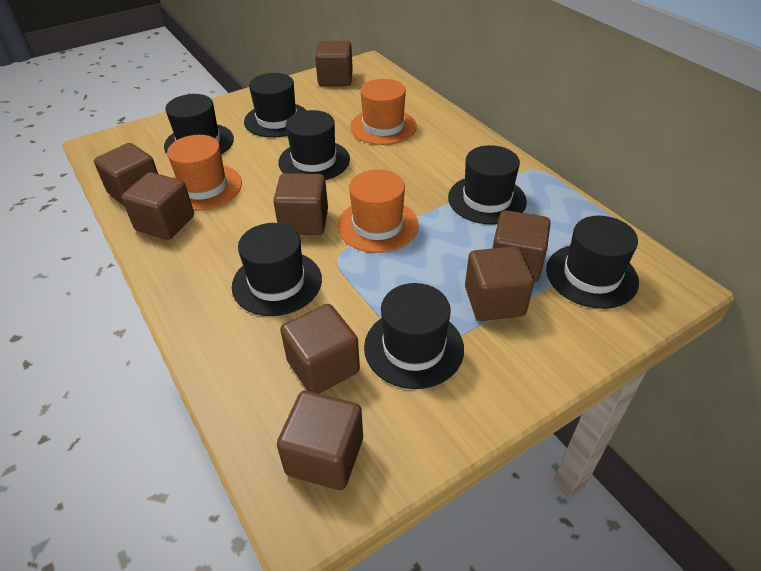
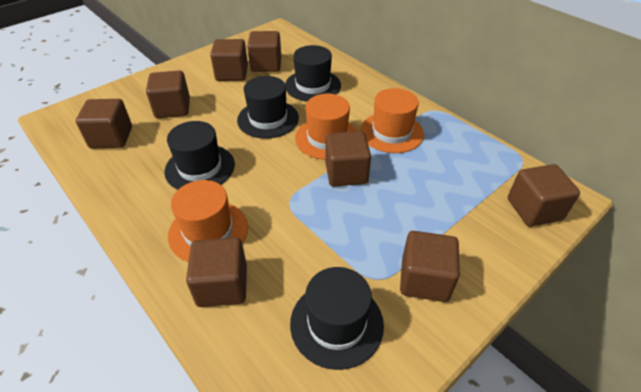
black hat: 7 -> 4

